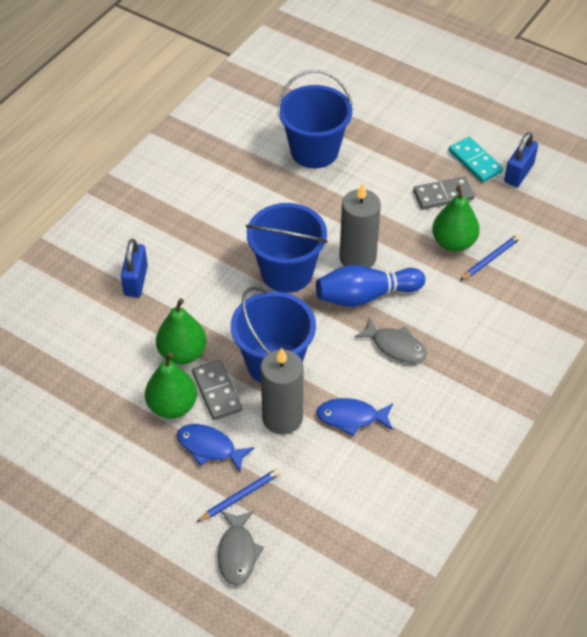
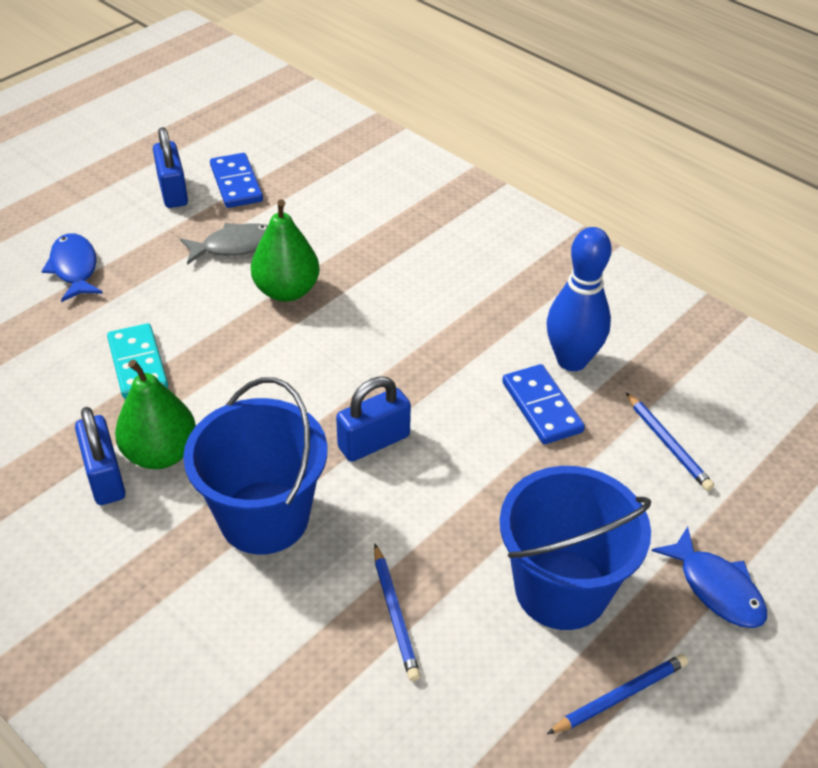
blue bucket: 3 -> 2
blue domino: 0 -> 2
blue padlock: 2 -> 3
blue pencil: 2 -> 3
green pear: 3 -> 2
grey candle: 2 -> 0
grey domino: 2 -> 0
grey fish: 2 -> 1

